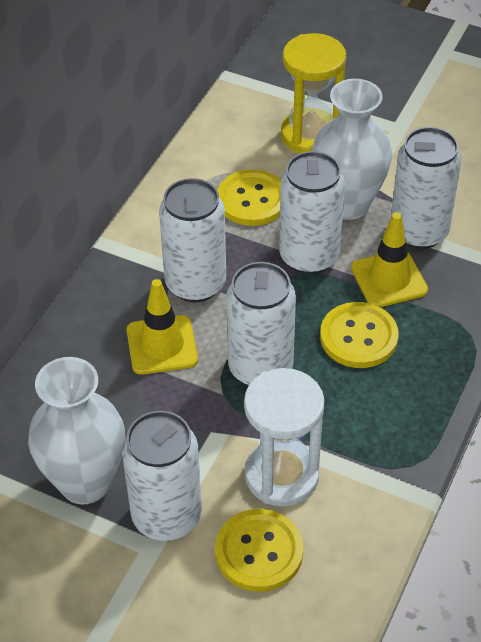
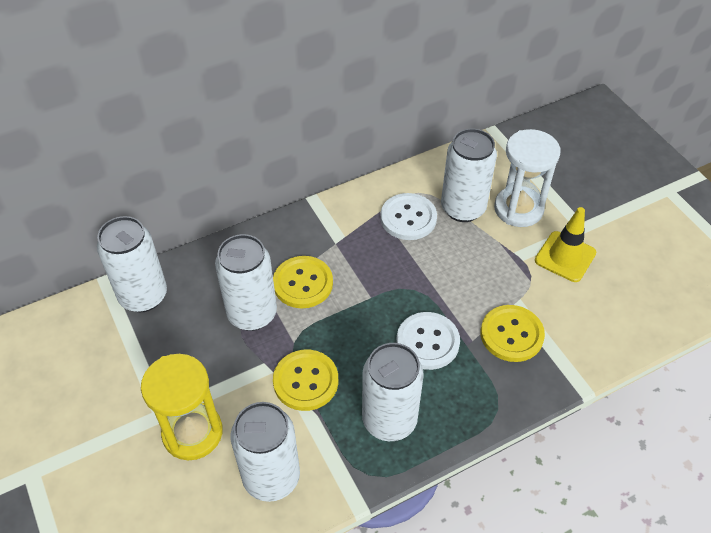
white button: 0 -> 2
white vase: 2 -> 0
yellow traffic cone: 2 -> 1

